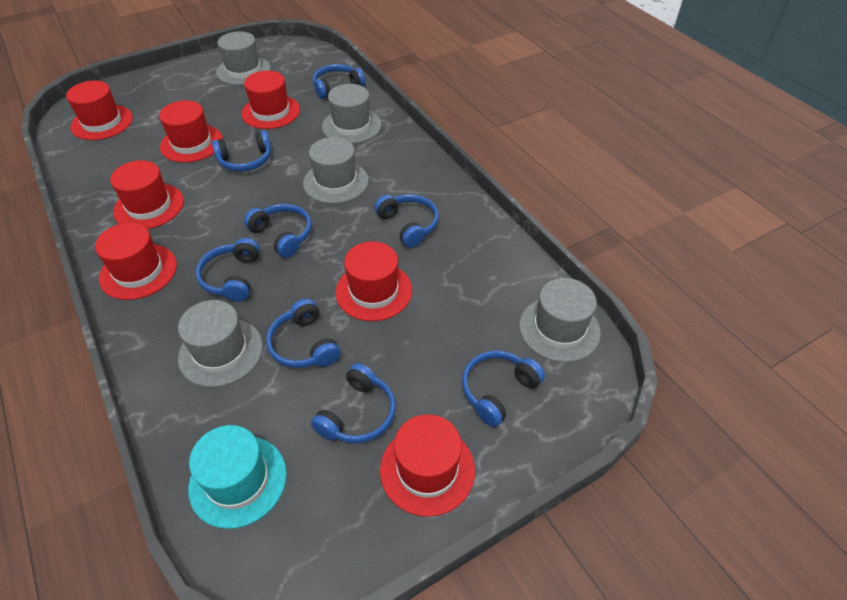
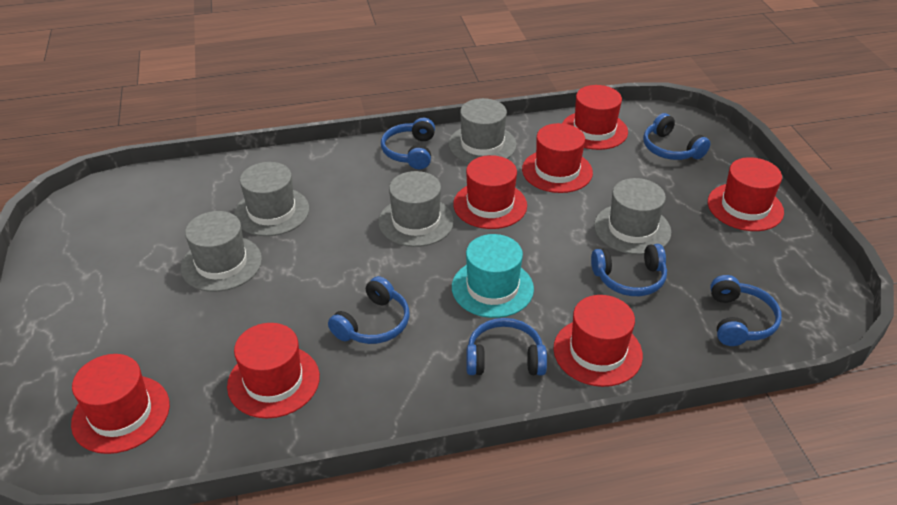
blue headphones: 8 -> 6

